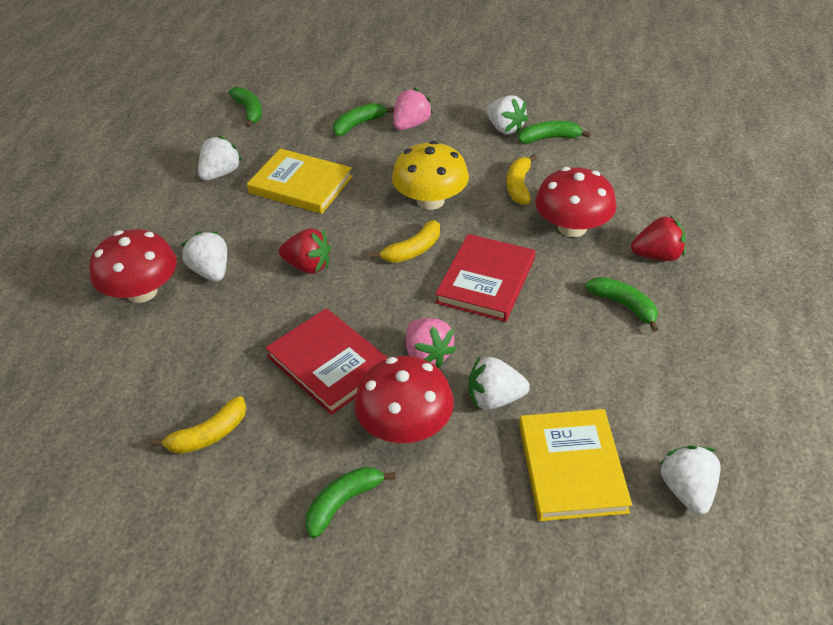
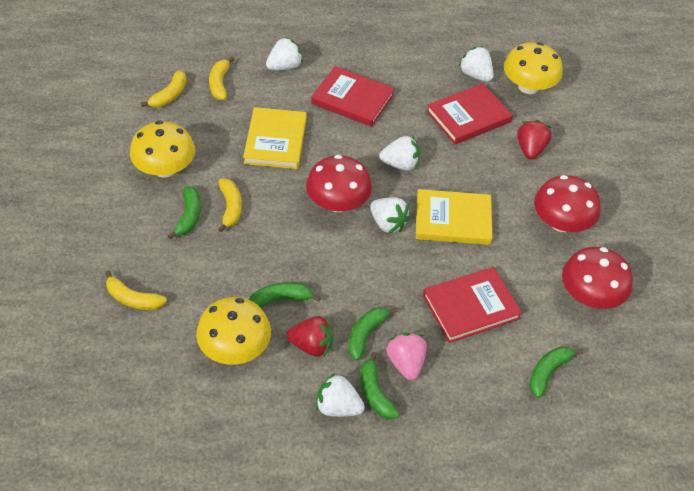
pink strawberry: 2 -> 1
red book: 2 -> 3
yellow banana: 3 -> 4
yellow mushroom: 1 -> 3

